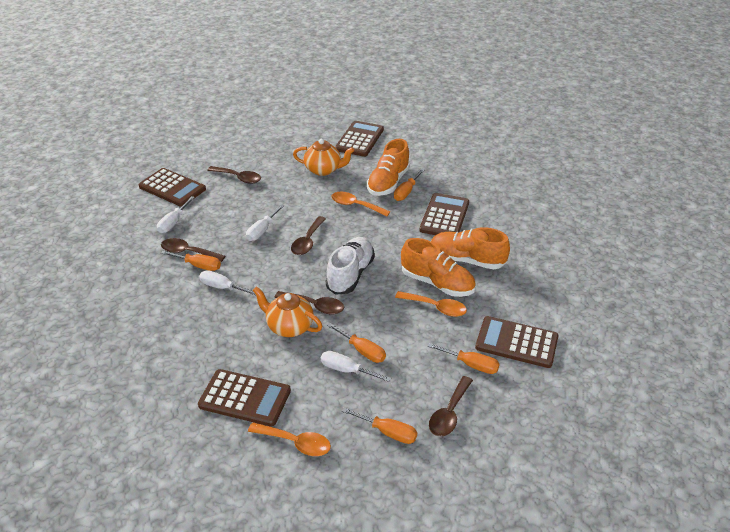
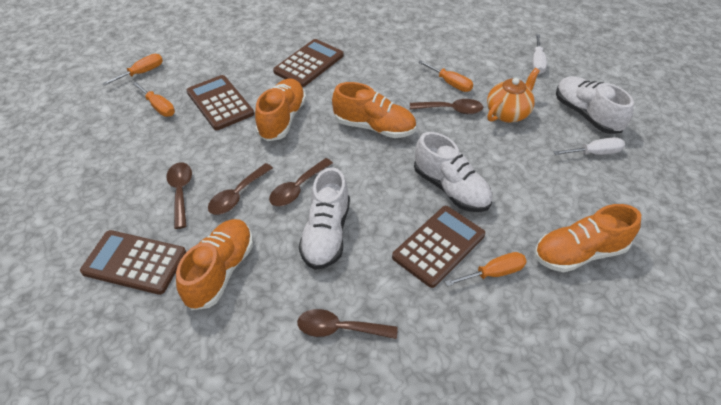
brown calculator: 5 -> 4
orange screwdriver: 5 -> 4
orange shoe: 3 -> 4
orange spoon: 3 -> 0
orange teapot: 2 -> 1
white screwdriver: 4 -> 2
white shoe: 1 -> 3

